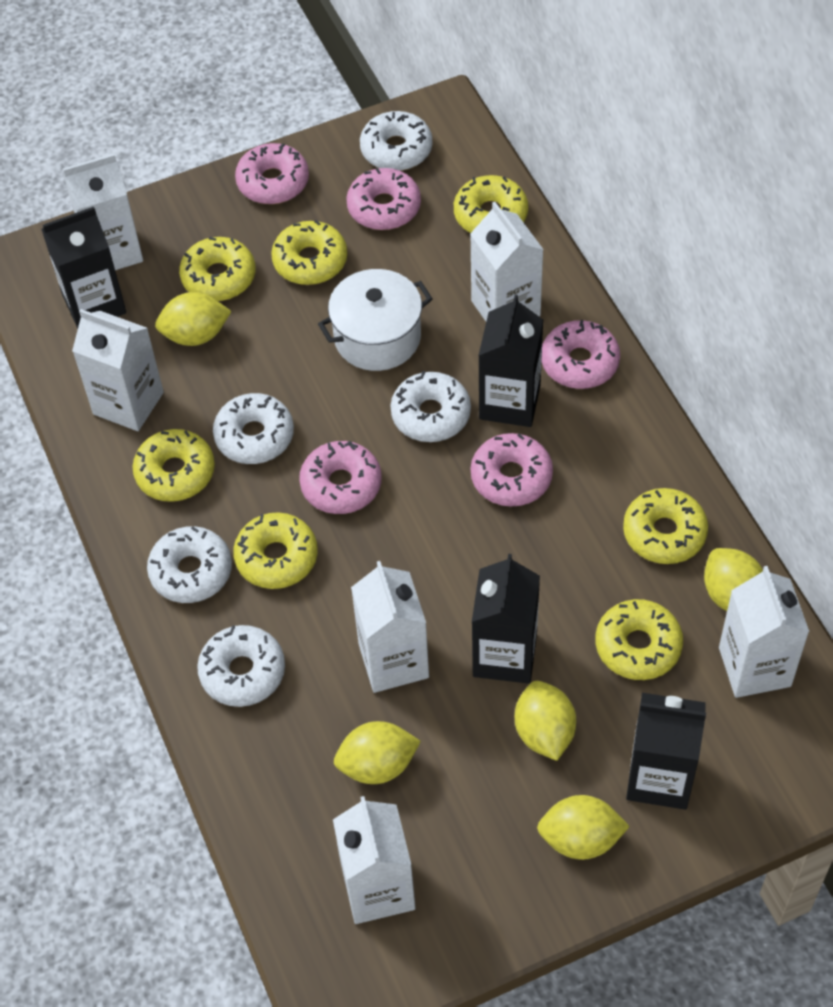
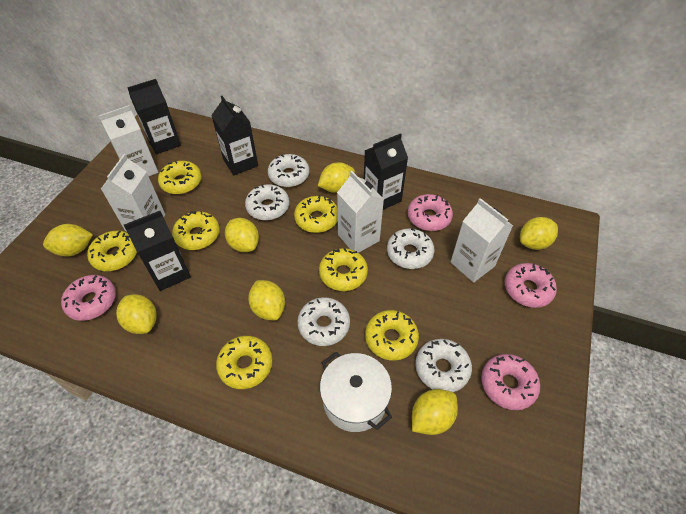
pink donut: 5 -> 4
white carton: 6 -> 4
yellow lemon: 5 -> 7

